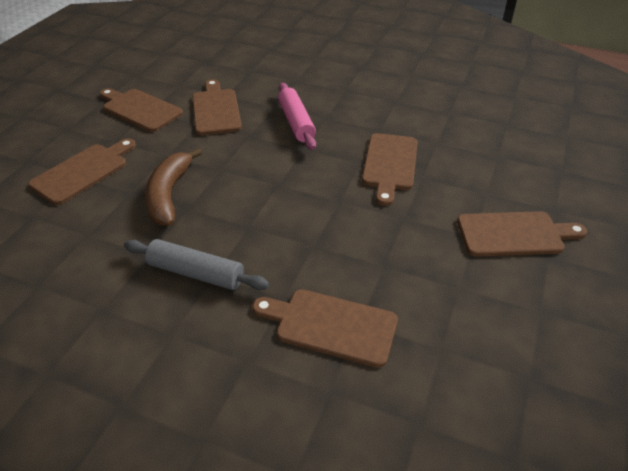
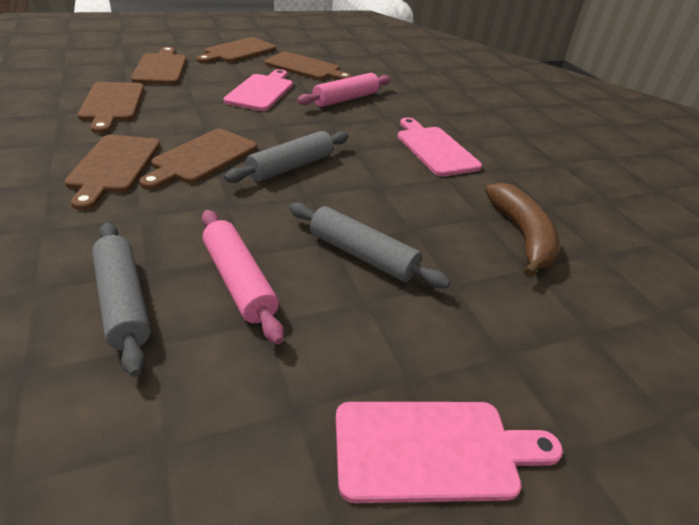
grey rolling pin: 1 -> 3
pink cutting board: 0 -> 3
pink rolling pin: 1 -> 2

